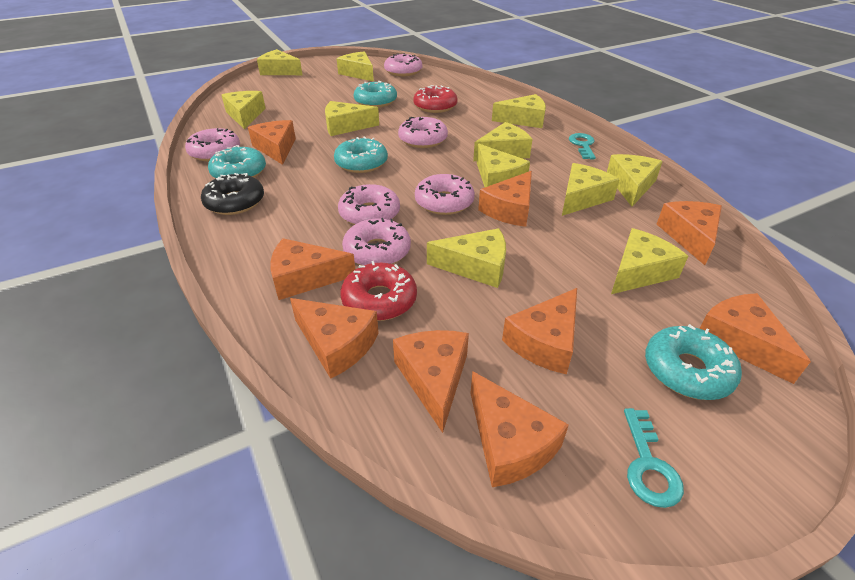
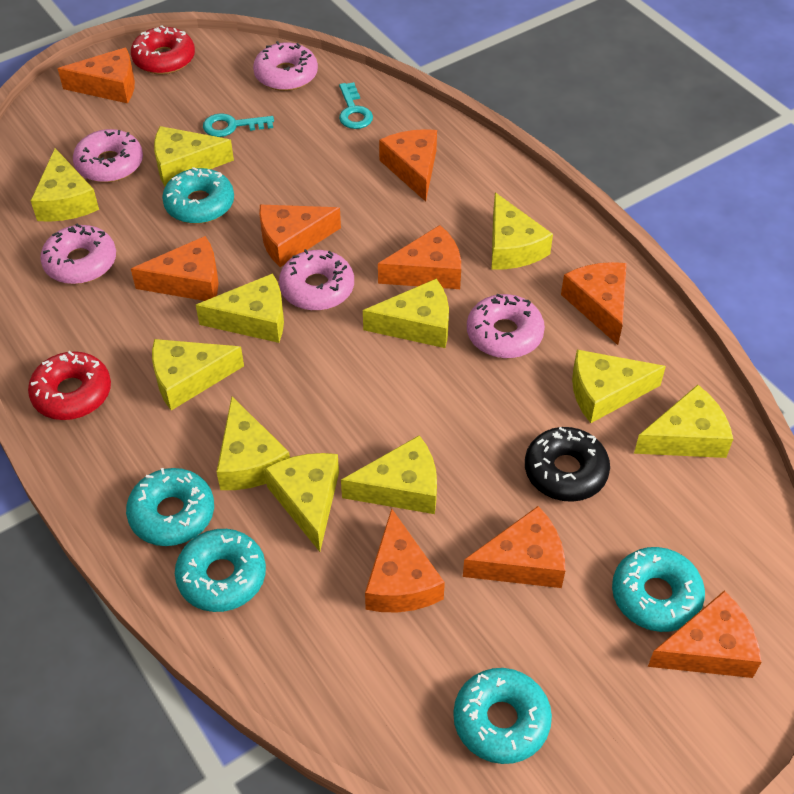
pink donut: 6 -> 5
turquoise donut: 4 -> 5

